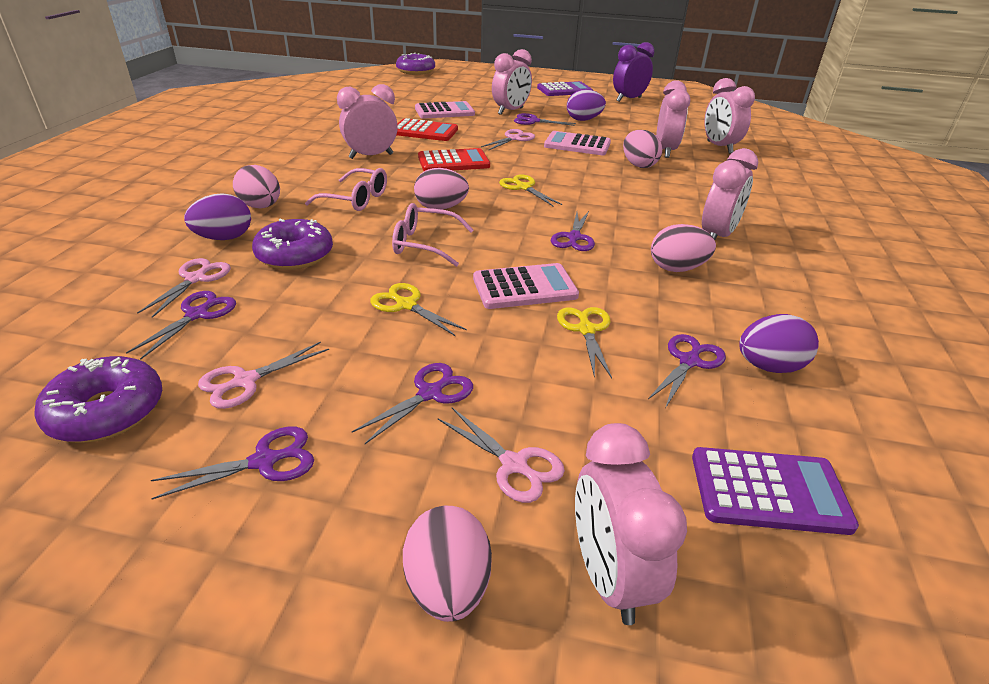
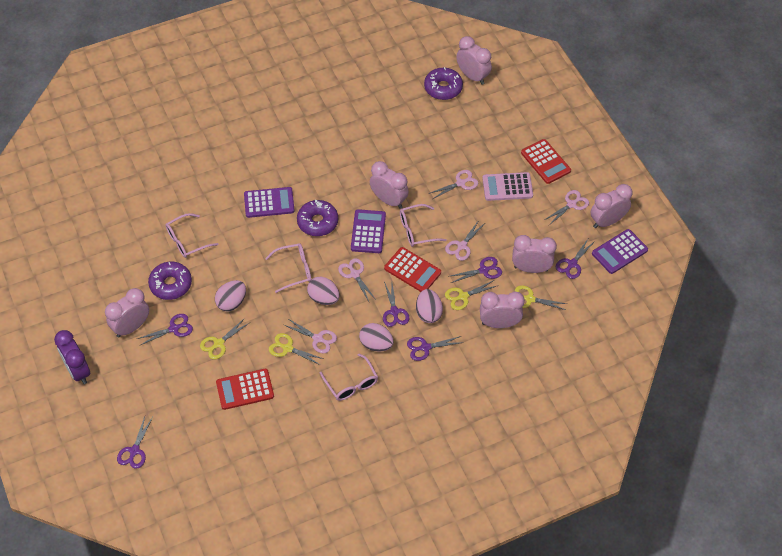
pink calculator: 3 -> 1
pink egg: 5 -> 4
pink glasses: 2 -> 4
pink scissors: 4 -> 5
purple calculator: 2 -> 3
purple egg: 3 -> 0
red calculator: 2 -> 3
yellow scissors: 3 -> 4

